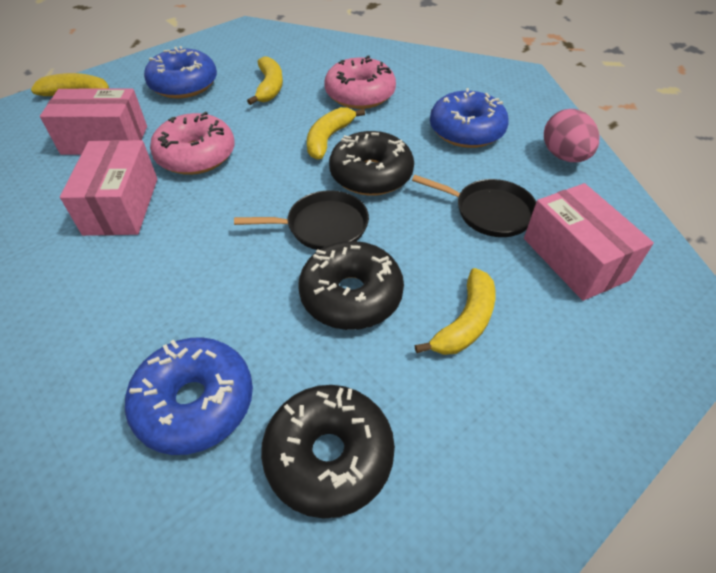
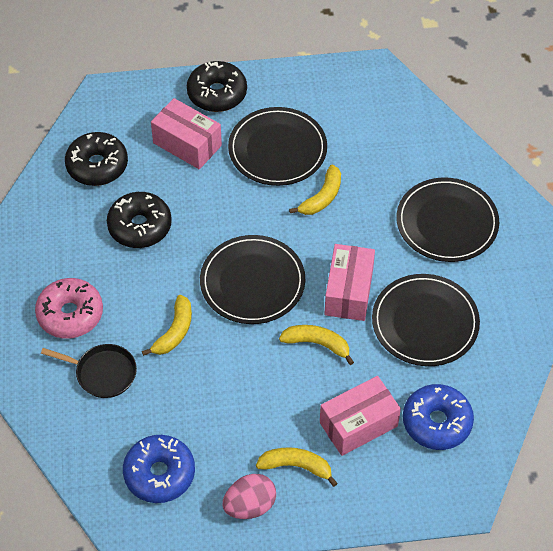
black pan: 2 -> 1
black plate: 0 -> 4
blue donut: 3 -> 2
pink donut: 2 -> 1

